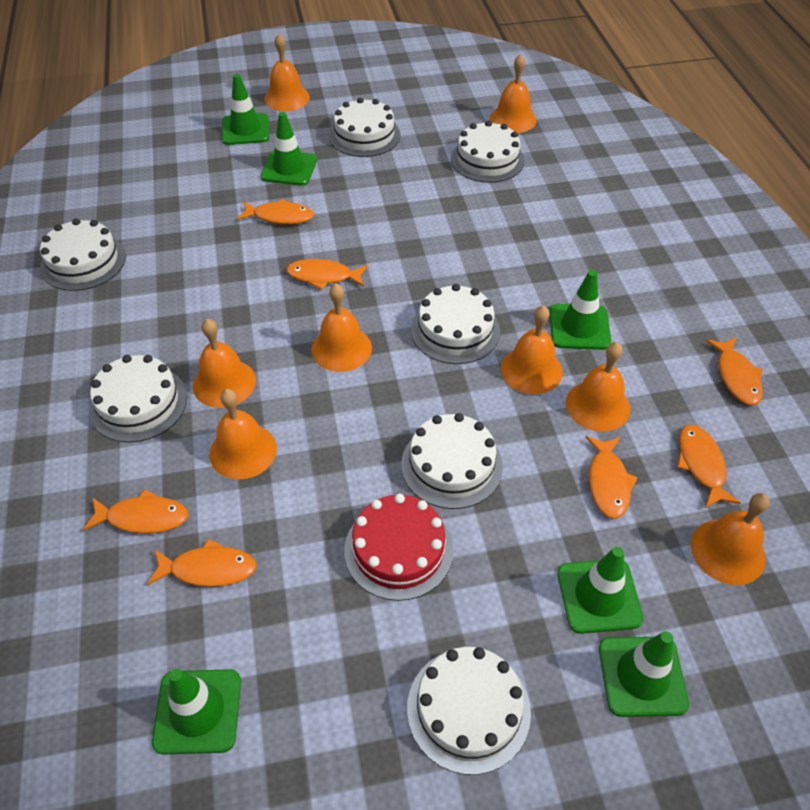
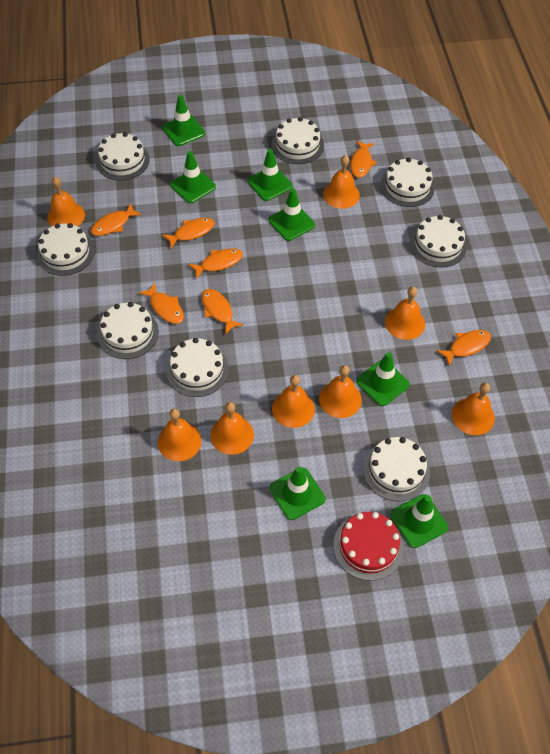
green traffic cone: 6 -> 7
white cake: 7 -> 8

